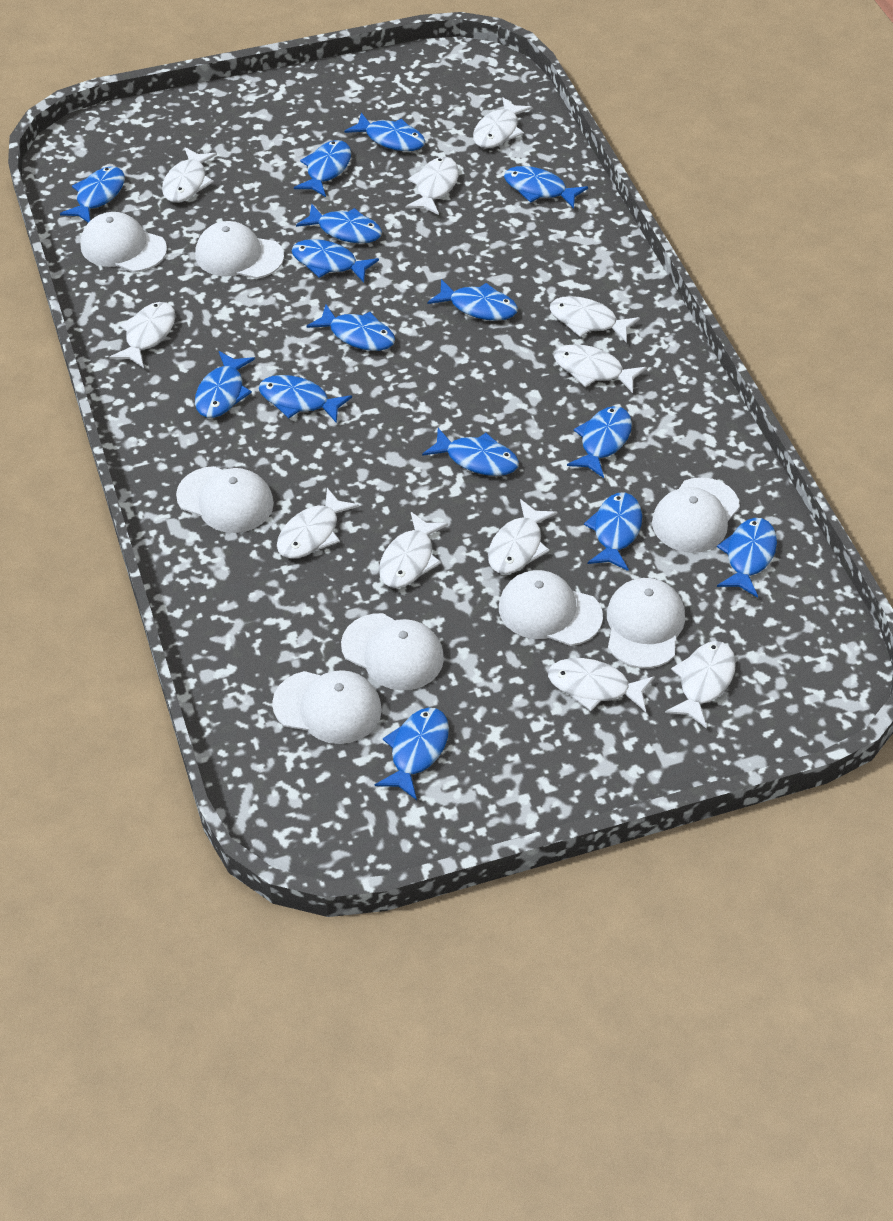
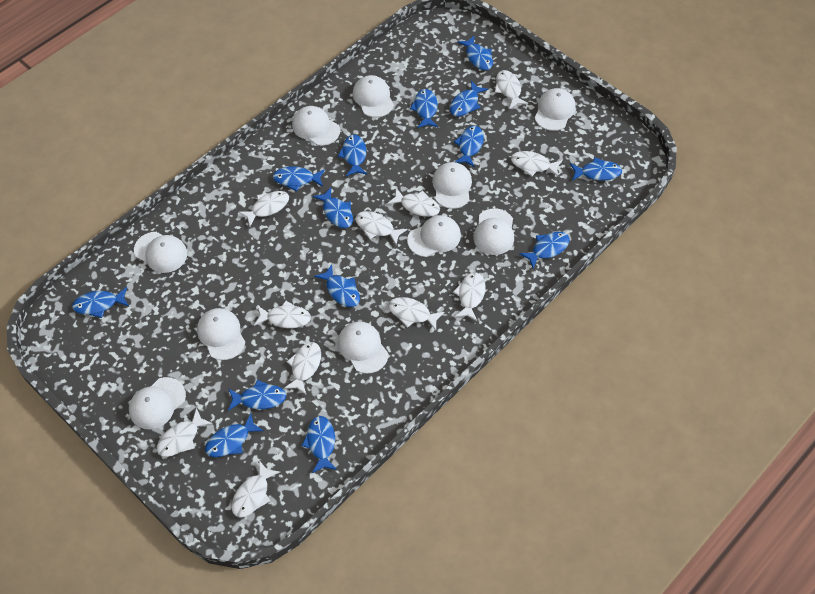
blue fish: 15 -> 14
white cap: 8 -> 10

